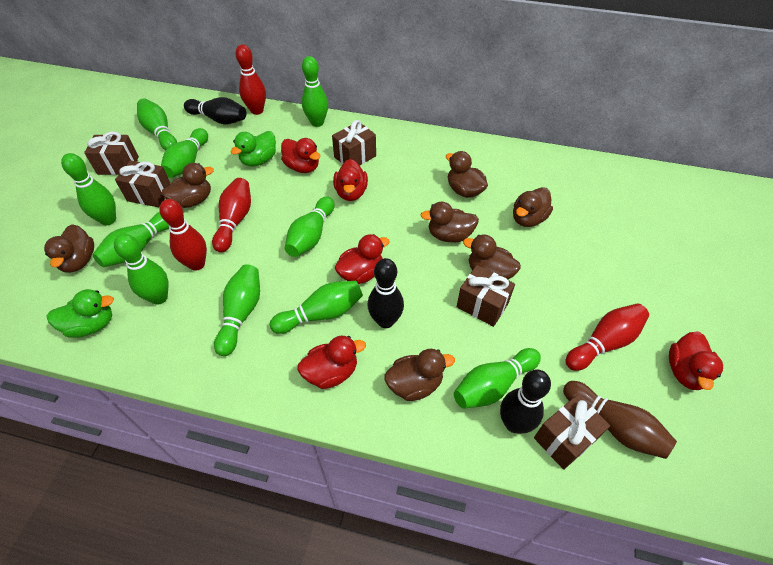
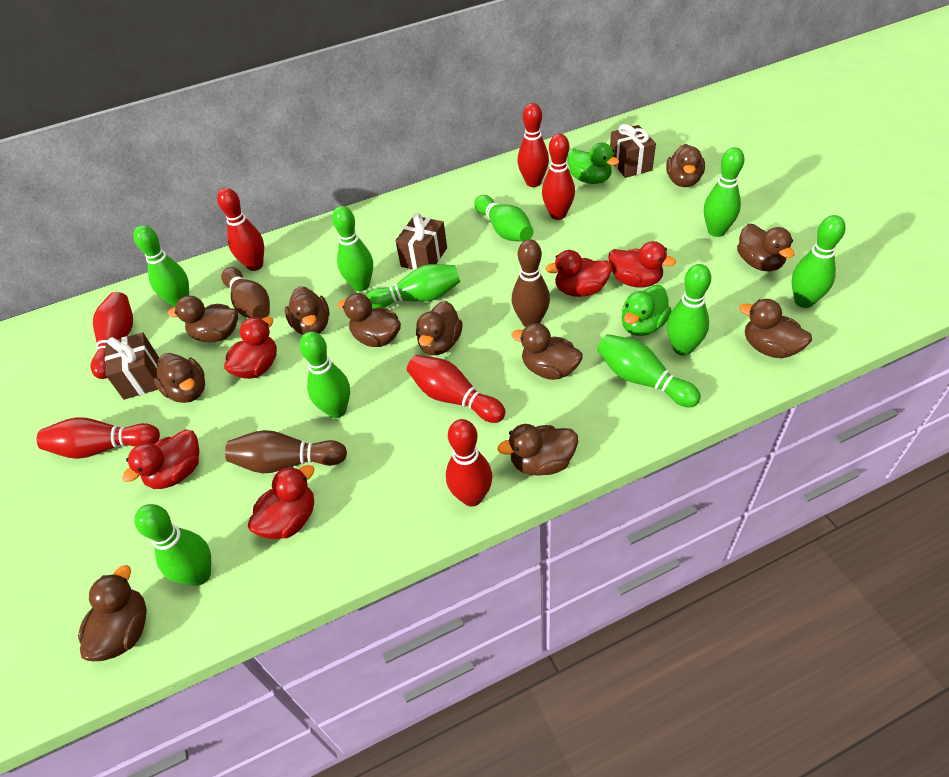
black bowling pin: 3 -> 0
brown bowling pin: 1 -> 3
brown duck: 7 -> 11
brown gift: 5 -> 3
red bowling pin: 4 -> 7

